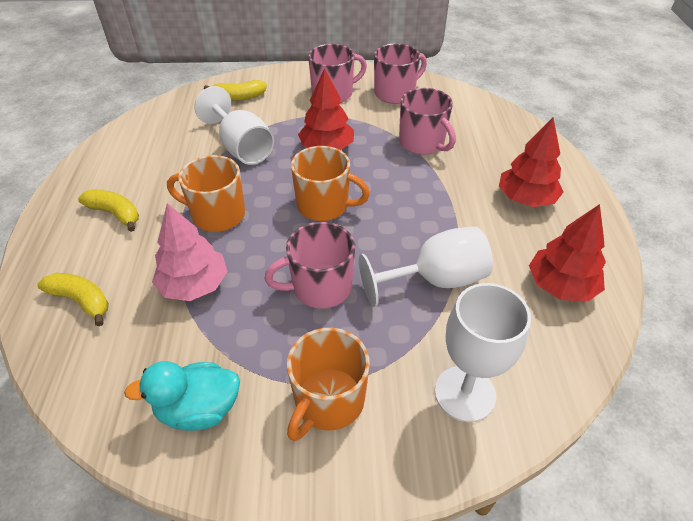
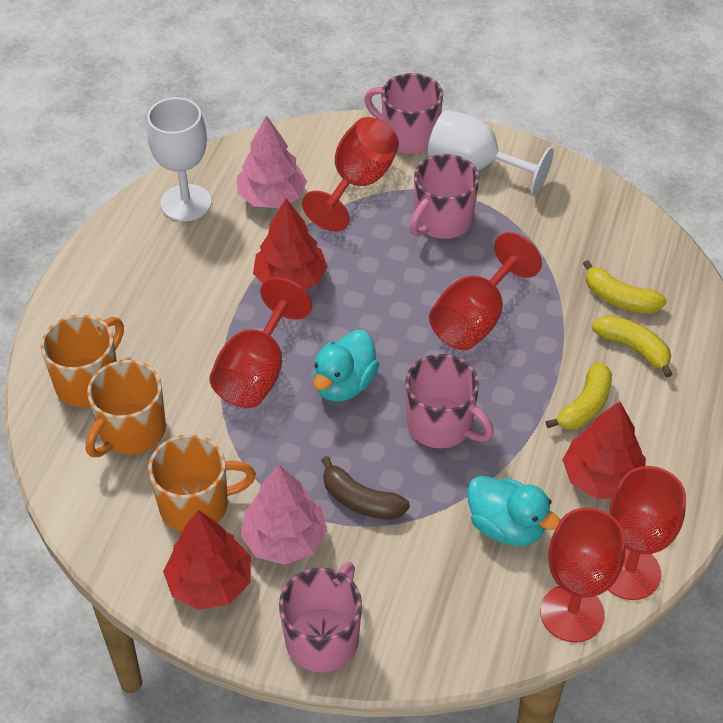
brown banana: 0 -> 1
pink tree: 1 -> 2
red goblet: 0 -> 5
turquoise duck: 1 -> 2
white goblet: 3 -> 2

